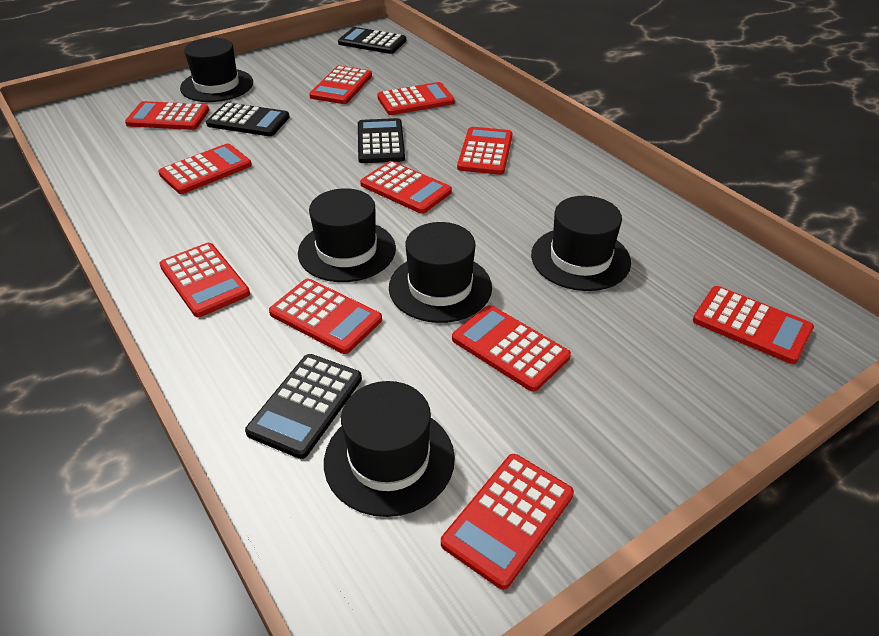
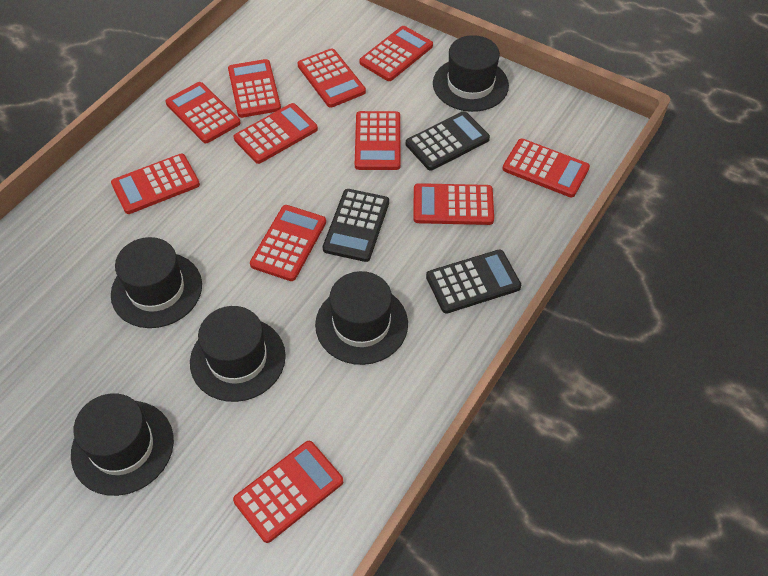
black calculator: 4 -> 3

